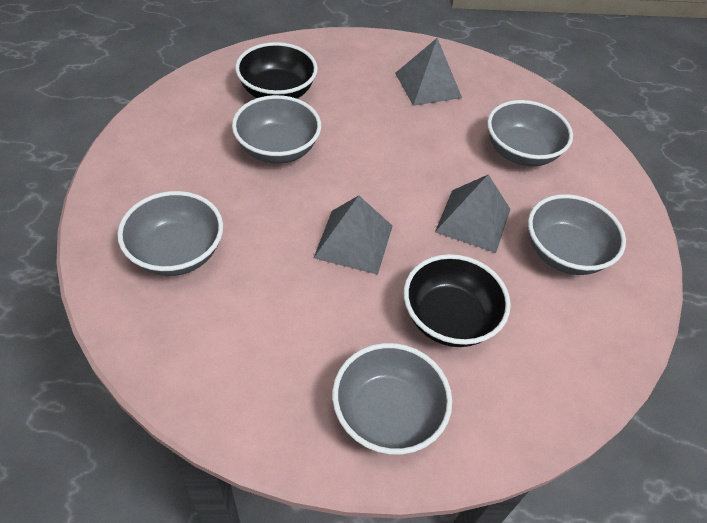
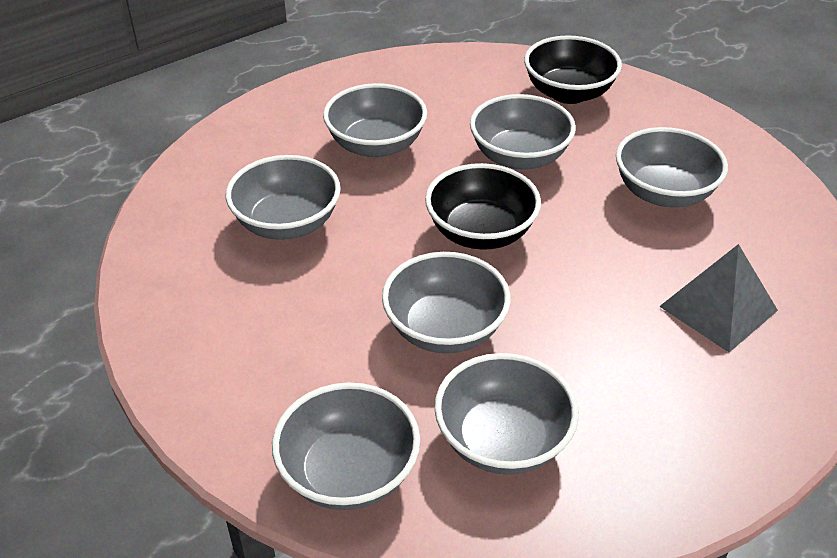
grey bowl: 5 -> 7
grey pyramid: 3 -> 1

